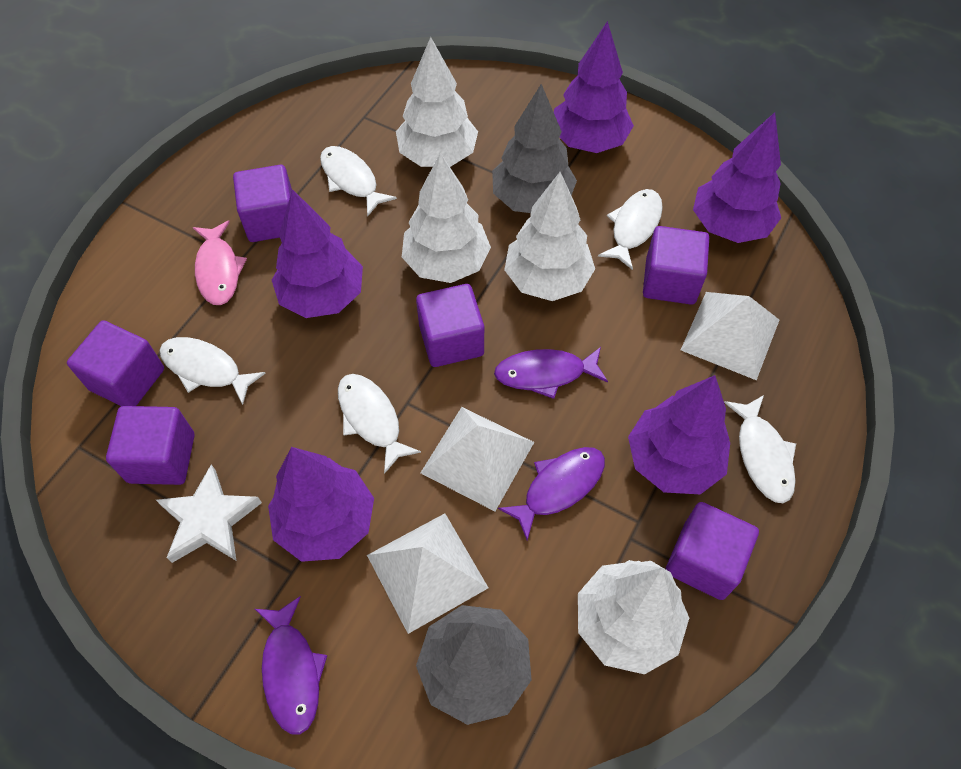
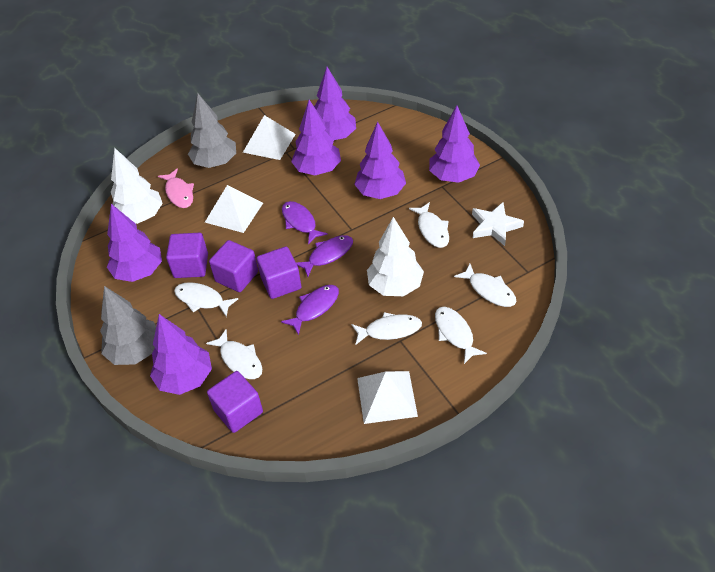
purple cube: 6 -> 4
purple tree: 5 -> 6
white fish: 5 -> 6
white tree: 4 -> 2

